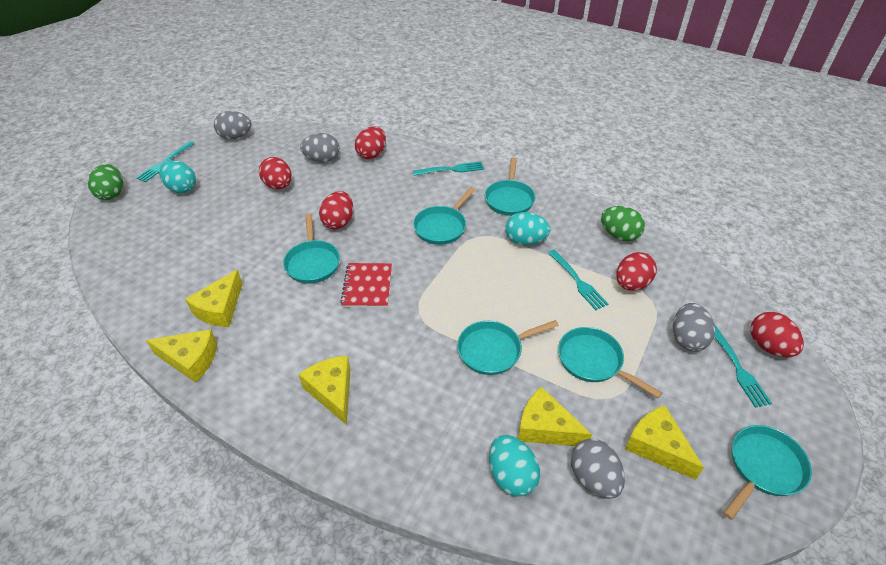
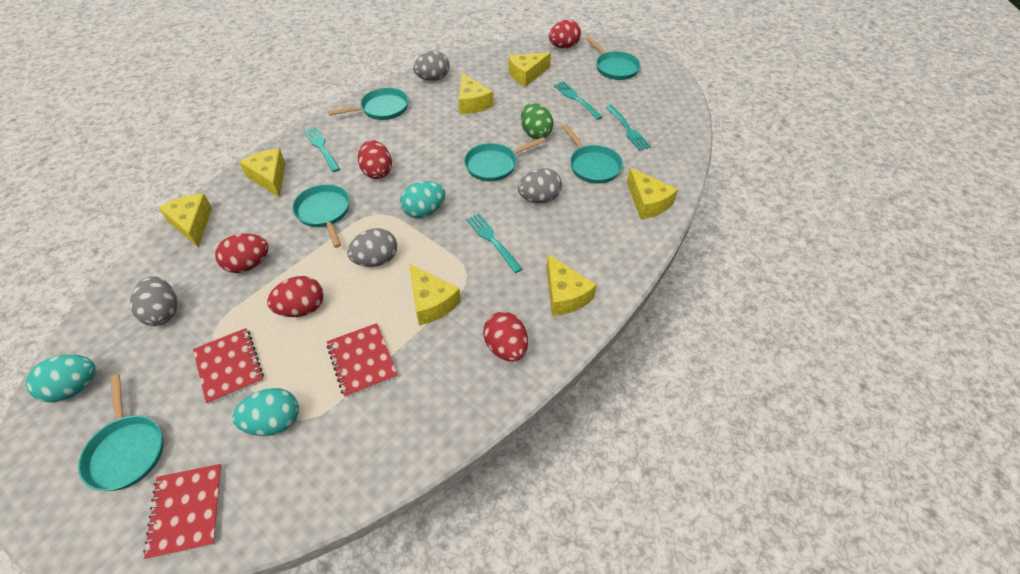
green egg: 2 -> 1
red notebook: 1 -> 3
yellow cheese: 5 -> 7

